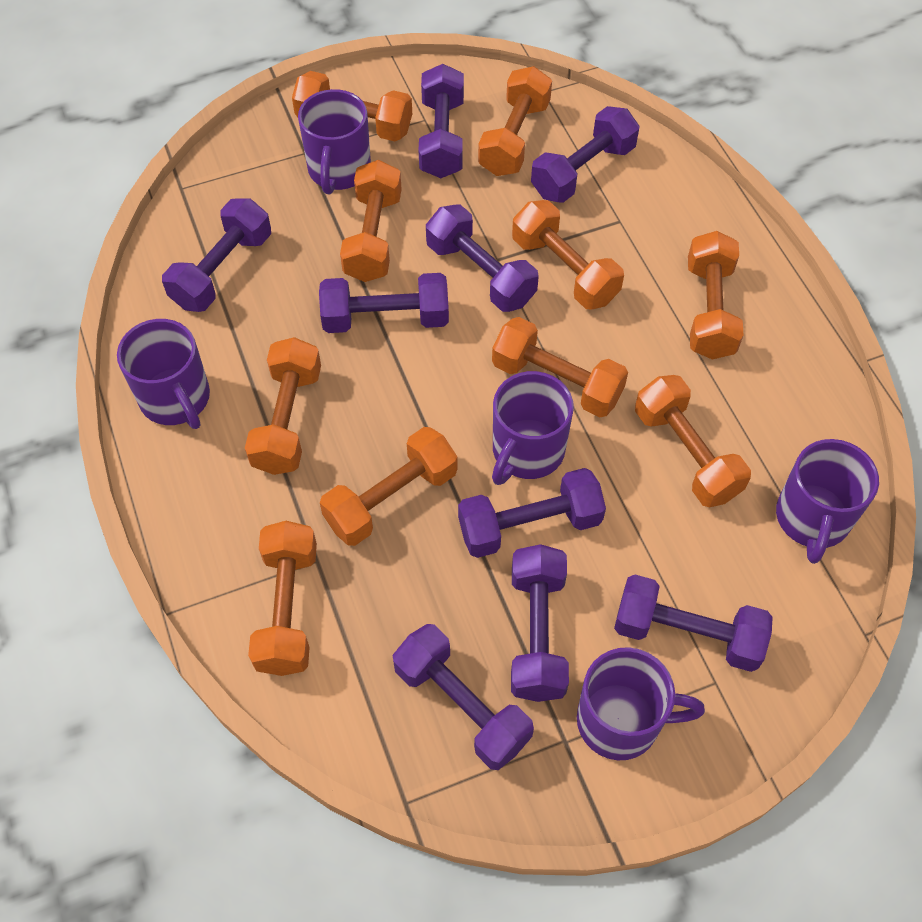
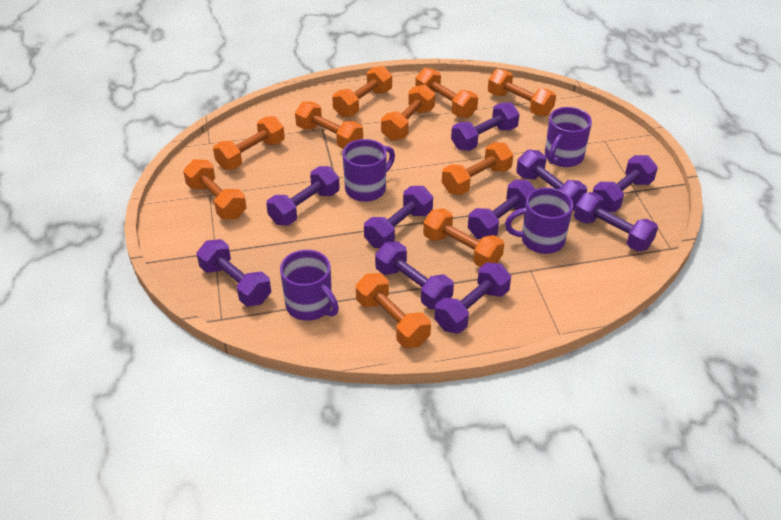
purple dumbbell: 9 -> 10
purple mug: 5 -> 4

